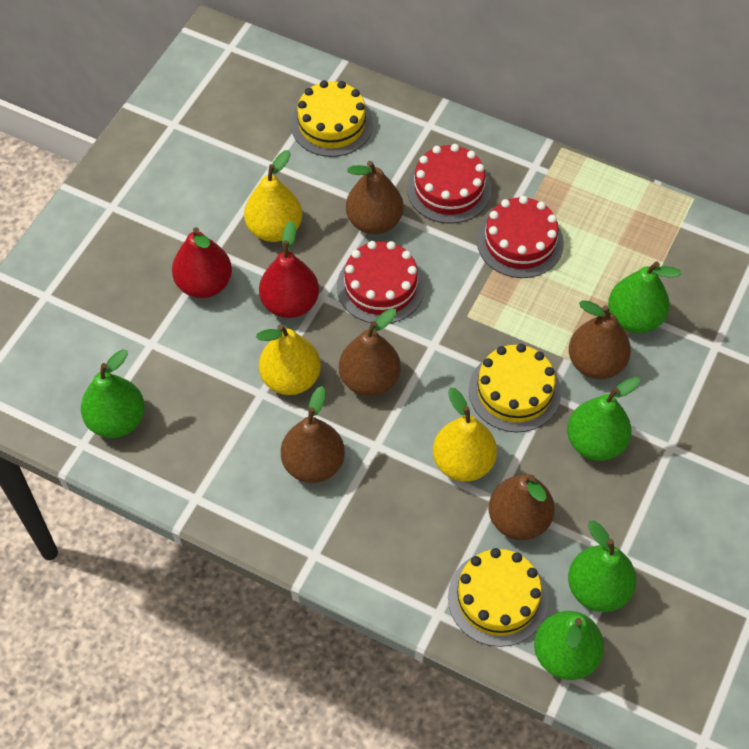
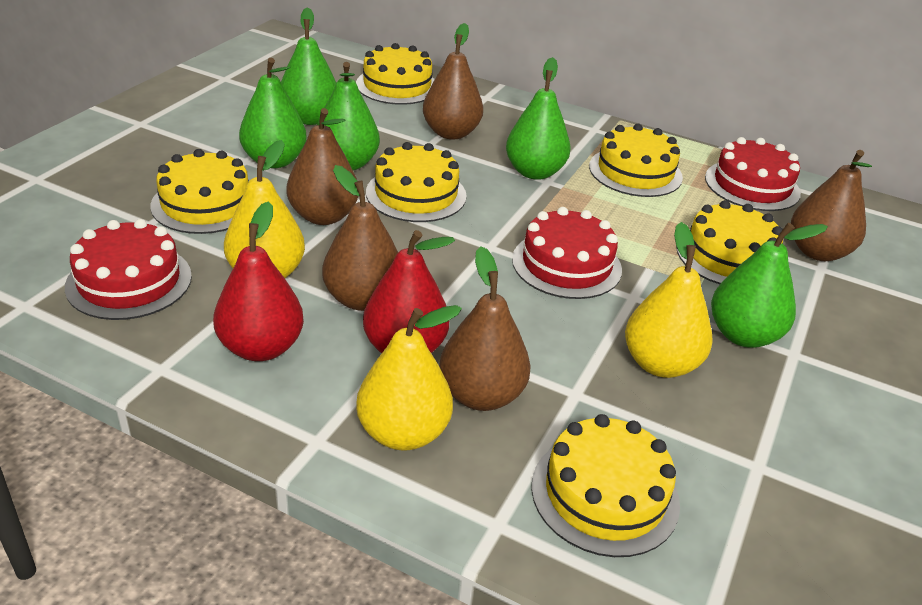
yellow cake: 3 -> 6

